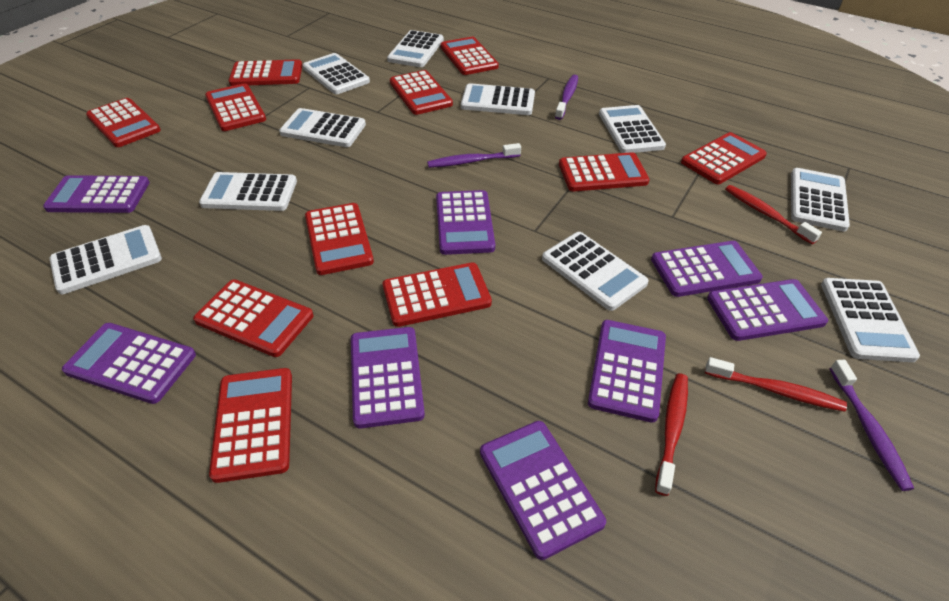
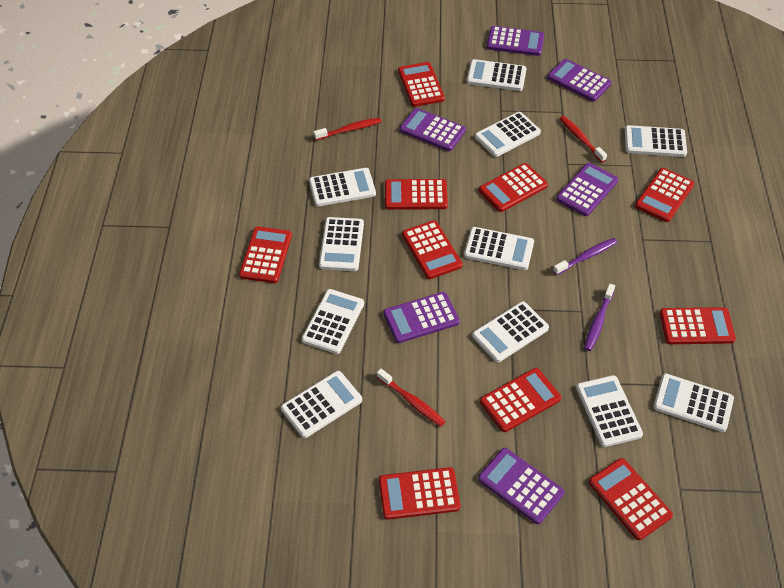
purple calculator: 8 -> 6
purple toothbrush: 3 -> 2
red calculator: 11 -> 10
white calculator: 10 -> 11

